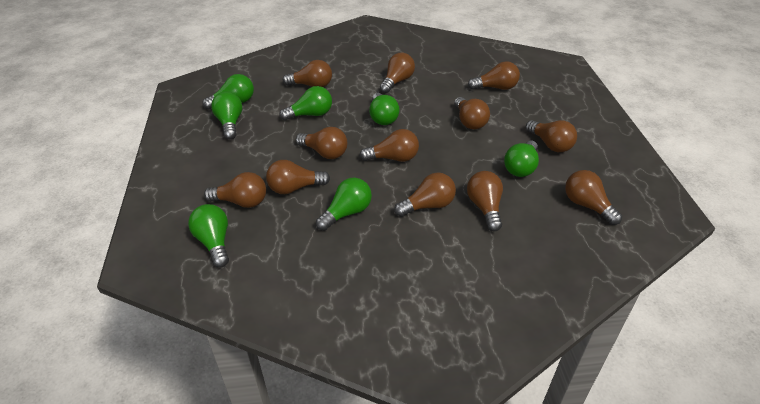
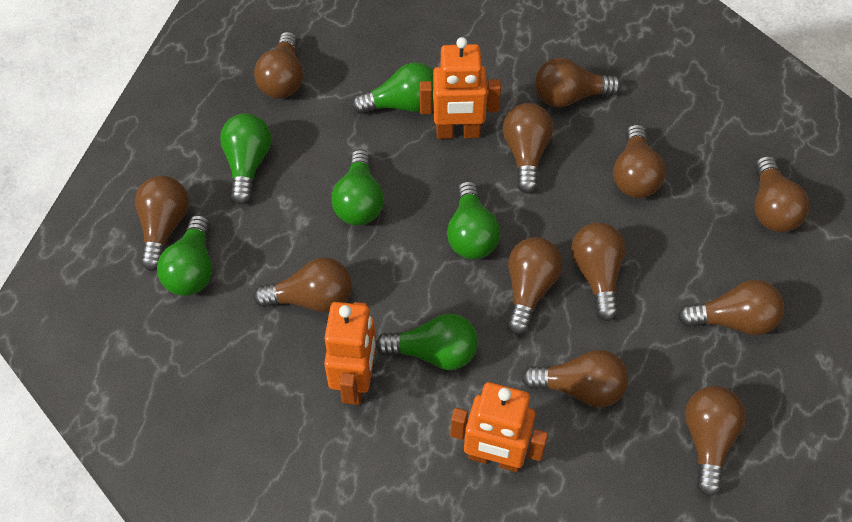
green light bulb: 7 -> 6
orange robot: 0 -> 3

